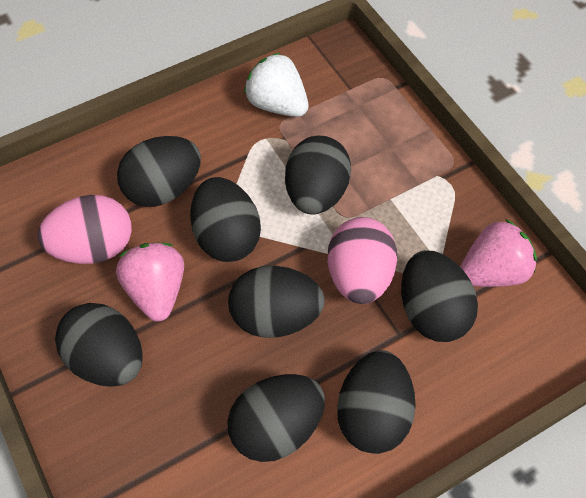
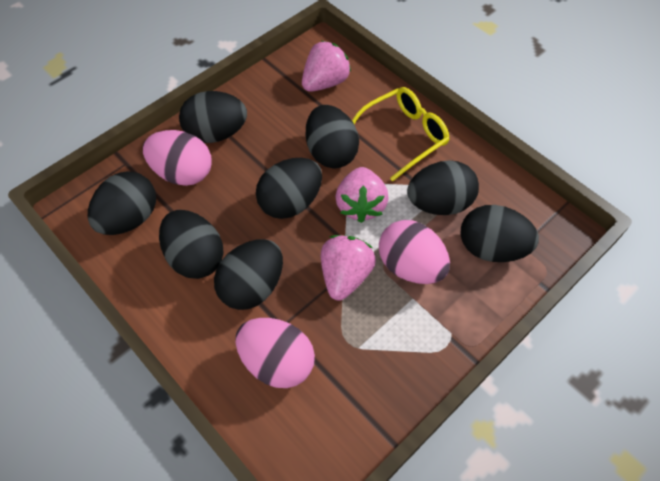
pink egg: 2 -> 3
pink strawberry: 2 -> 3
white strawberry: 1 -> 0
yellow glasses: 0 -> 1

